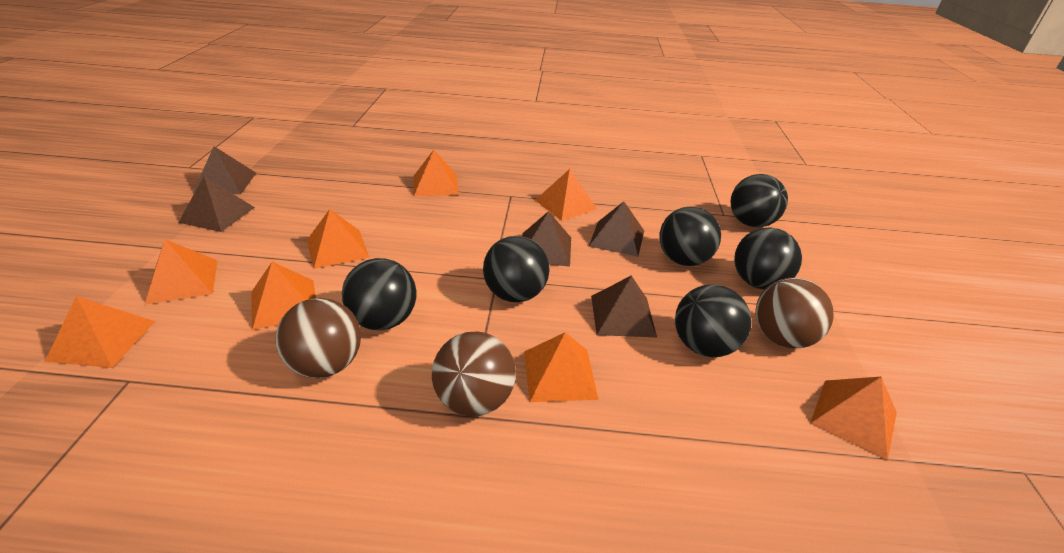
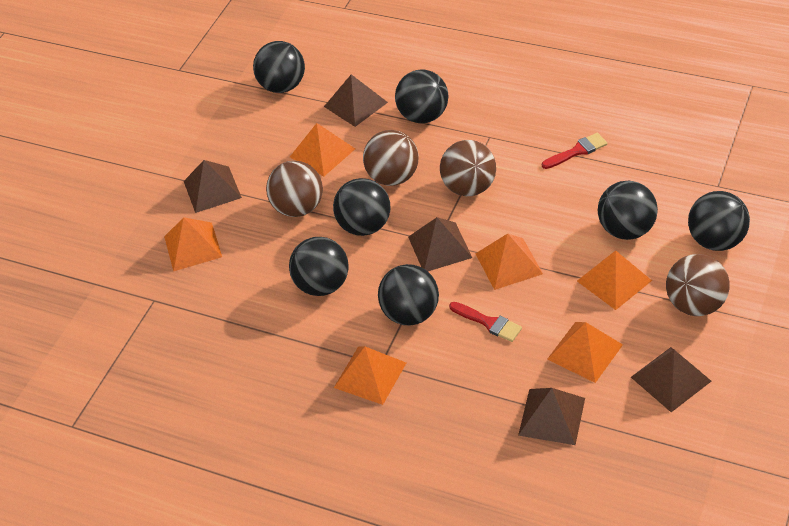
black ball: 6 -> 7
brown ball: 3 -> 4
orange pyramid: 8 -> 6
red brush: 0 -> 2

